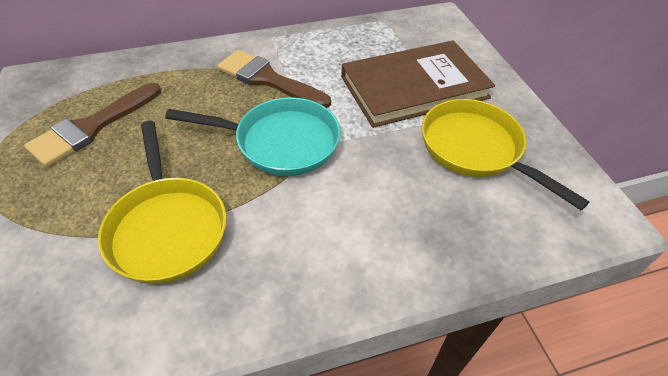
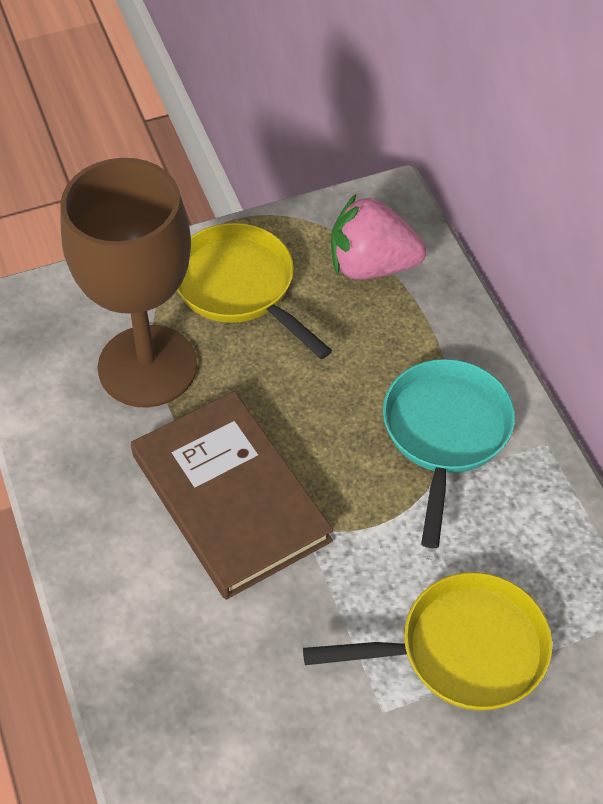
brown brush: 2 -> 0
brown goblet: 0 -> 1
pink strawberry: 0 -> 1

